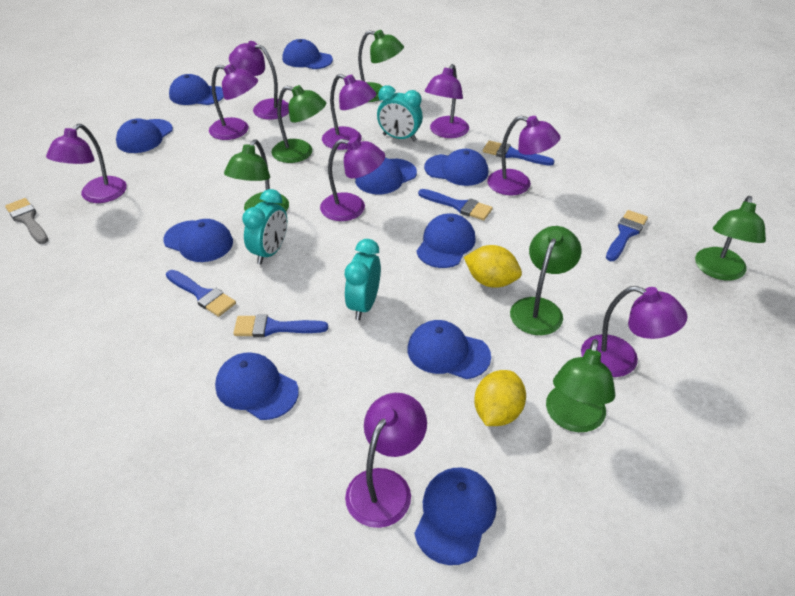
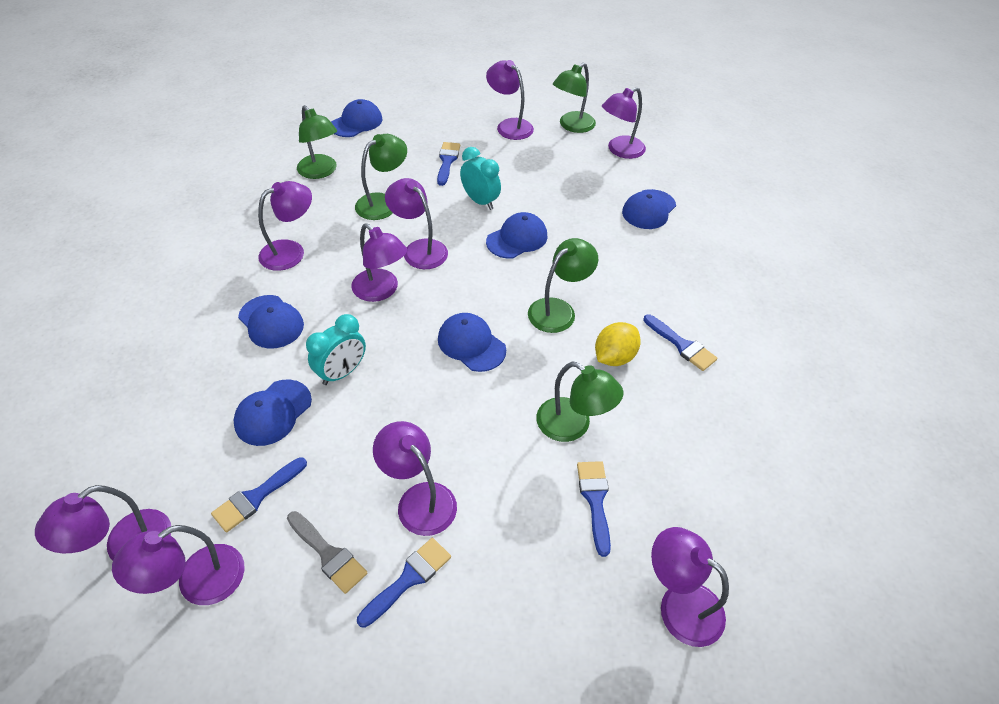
blue cap: 10 -> 6
green lamp: 6 -> 5
turquoise clock: 3 -> 2
yellow lemon: 2 -> 1

